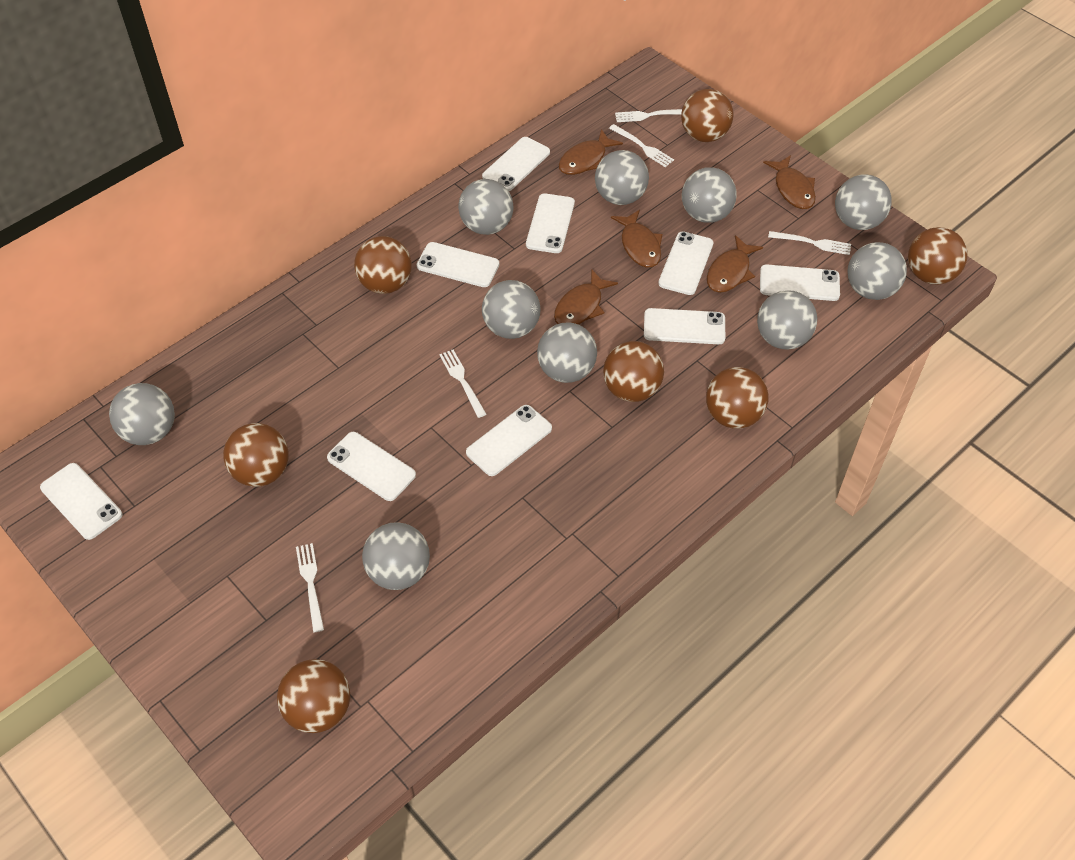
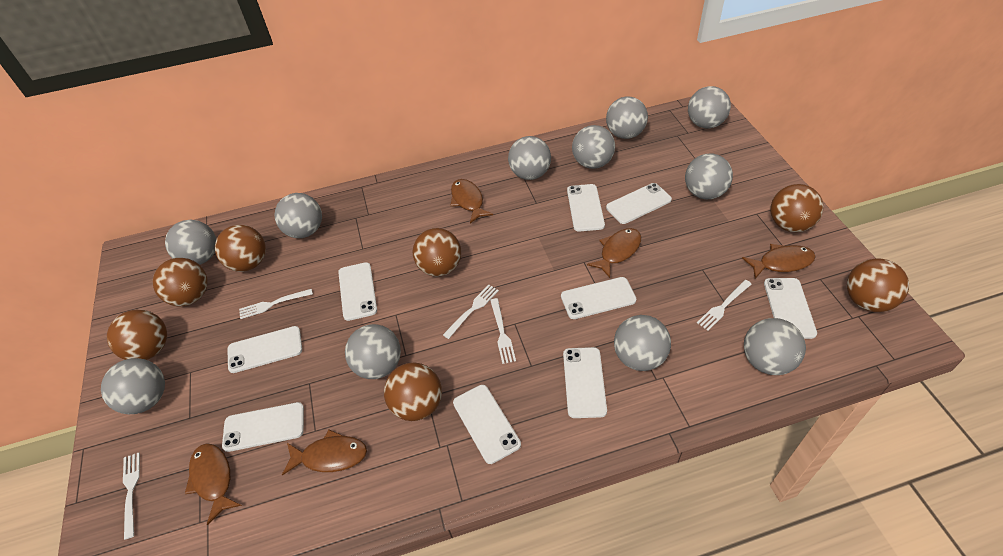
grey ball: 10 -> 11

